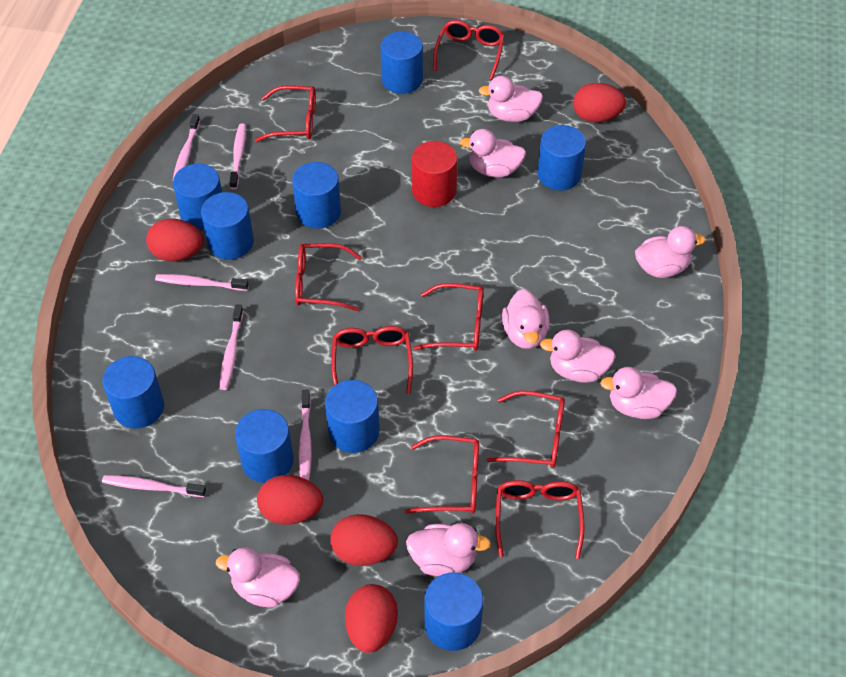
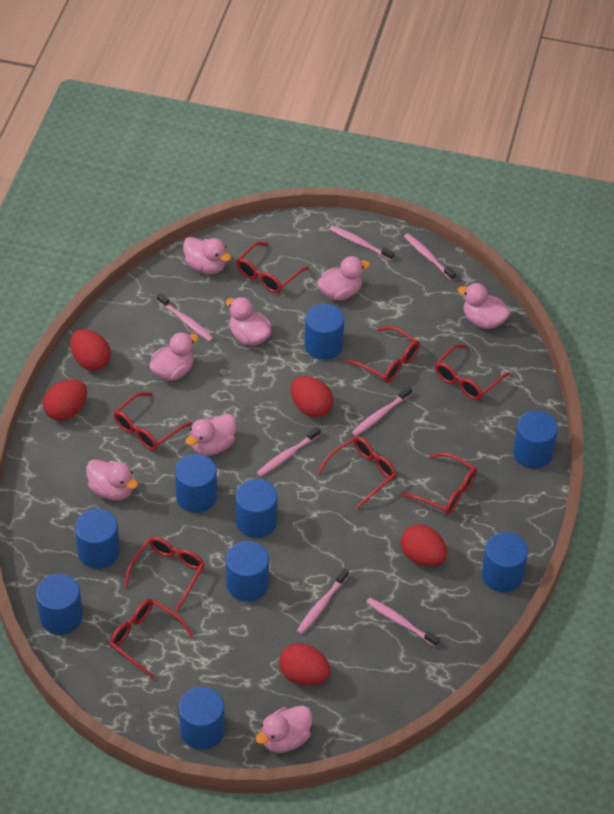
pink toothbrush: 6 -> 7
red cylinder: 1 -> 0

